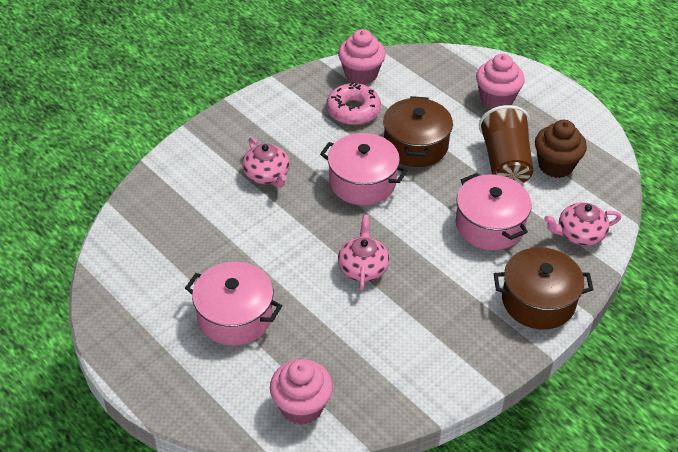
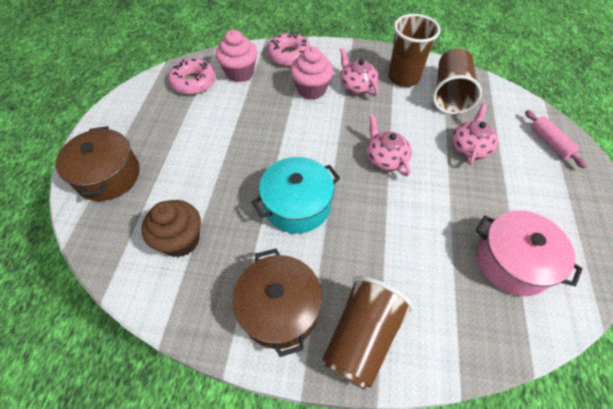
brown cup: 1 -> 3
pink cupcake: 3 -> 2
pink donut: 1 -> 2
pink pot: 3 -> 1
pink rolling pin: 0 -> 1
turquoise pot: 0 -> 1

